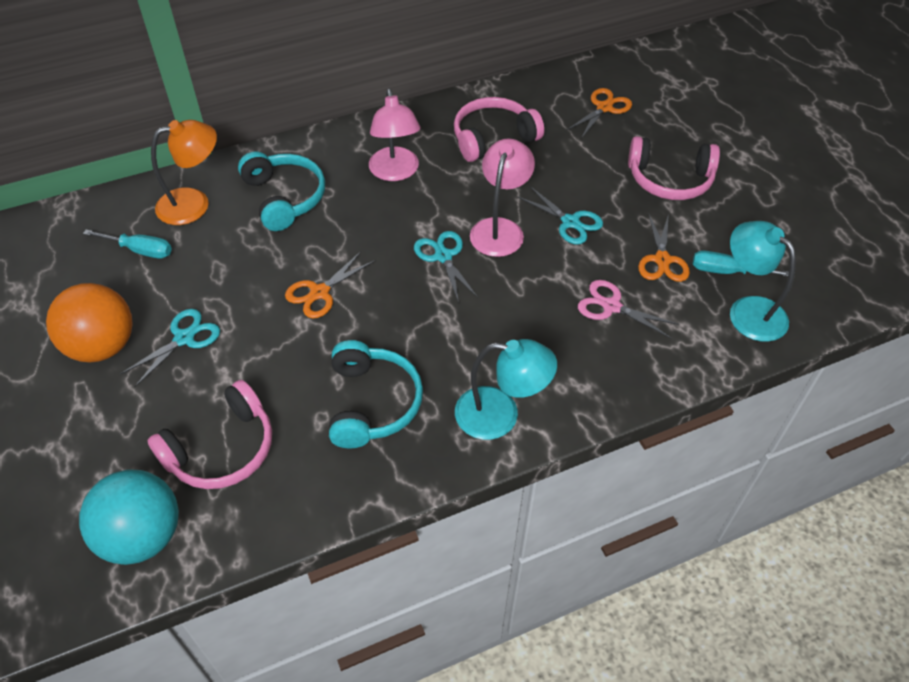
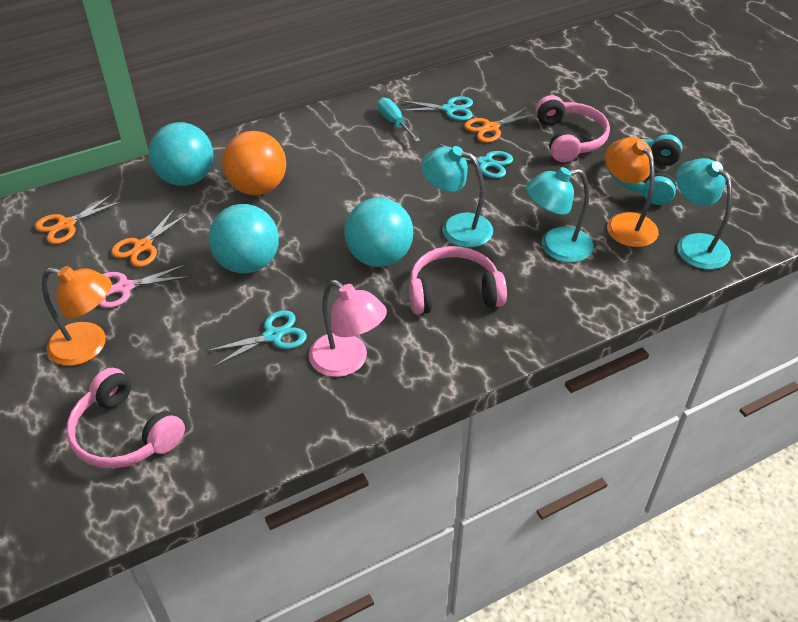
orange lamp: 1 -> 2
pink lamp: 2 -> 1
turquoise ball: 1 -> 3
turquoise headphones: 2 -> 1
turquoise lamp: 2 -> 3
turquoise screwdriver: 2 -> 1

